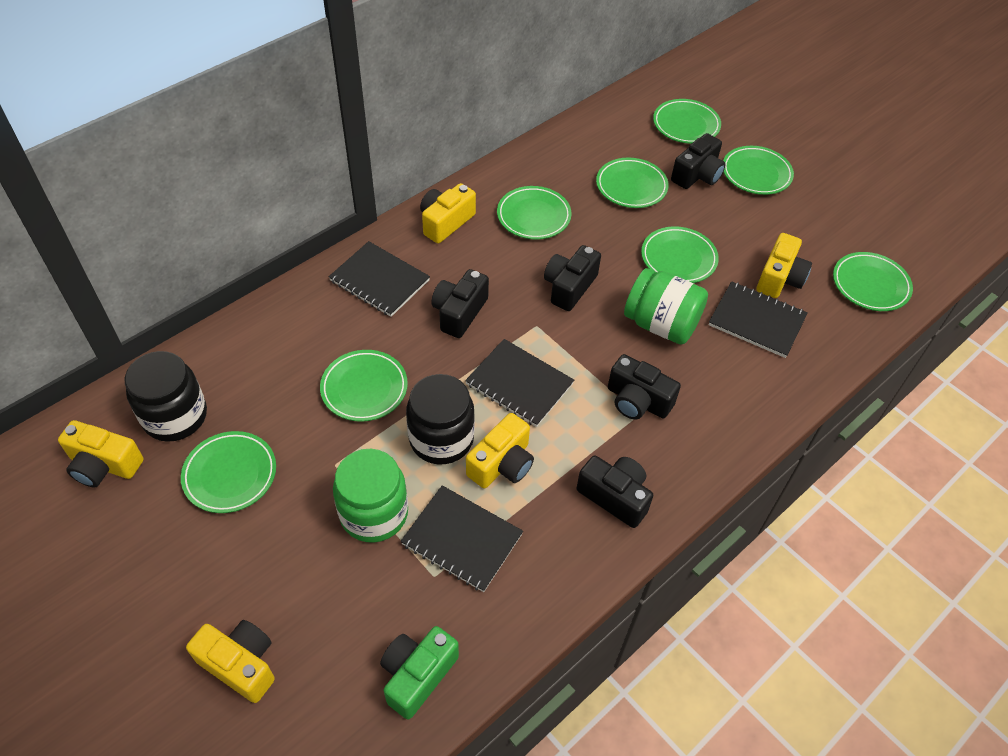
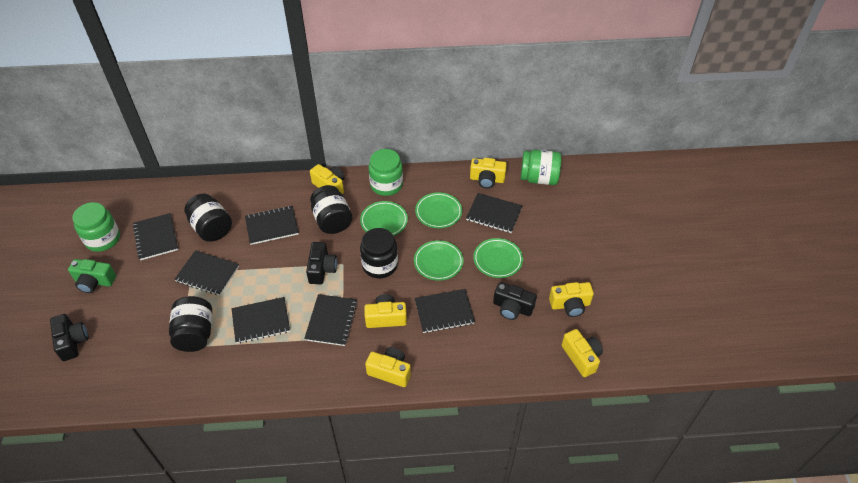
black camera: 5 -> 3
black jar: 2 -> 4
black notebook: 4 -> 7
green jar: 2 -> 3
green plate: 8 -> 4
yellow camera: 5 -> 6

